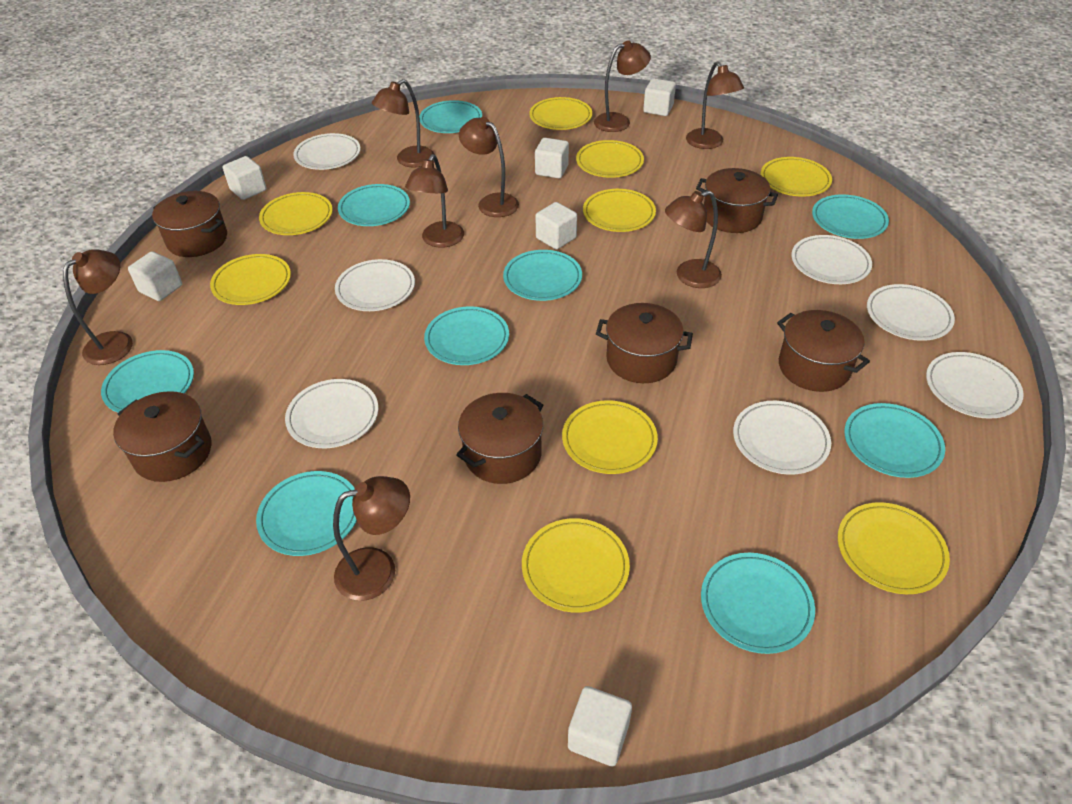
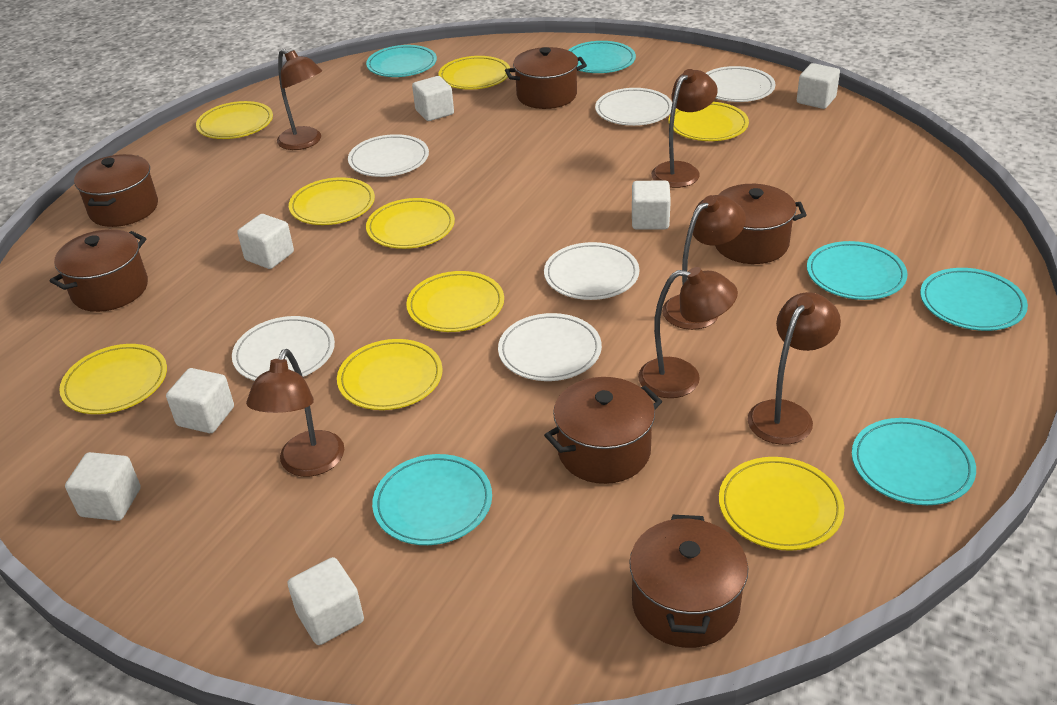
brown lamp: 8 -> 6
turquoise plate: 9 -> 6
white cube: 6 -> 7
white plate: 7 -> 6

